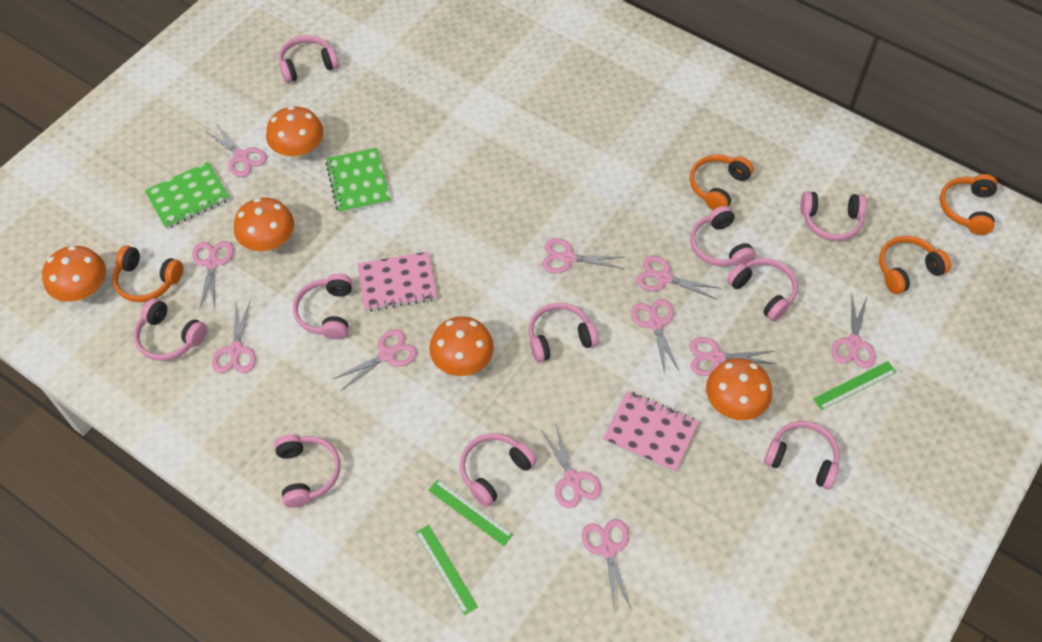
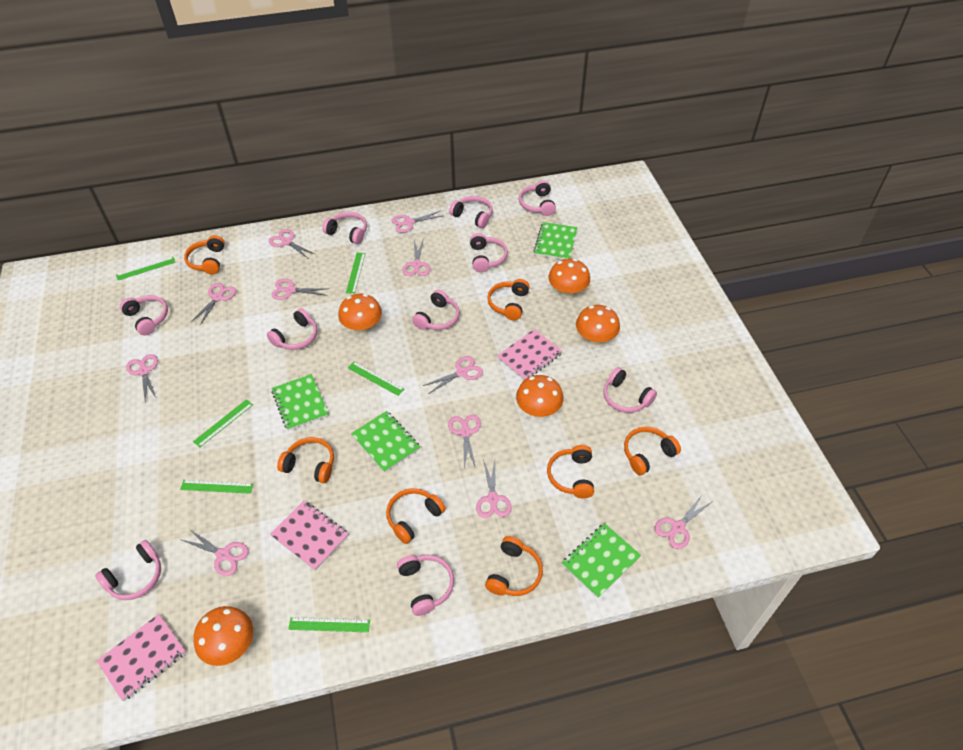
green notebook: 2 -> 4
green ruler: 3 -> 6
orange headphones: 4 -> 7
pink notebook: 2 -> 3

